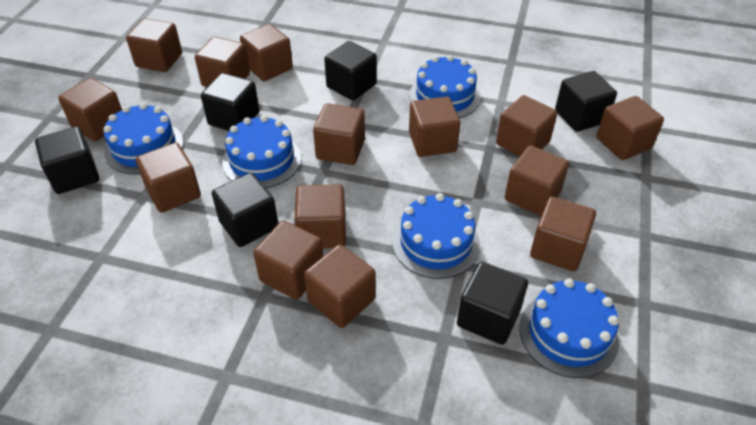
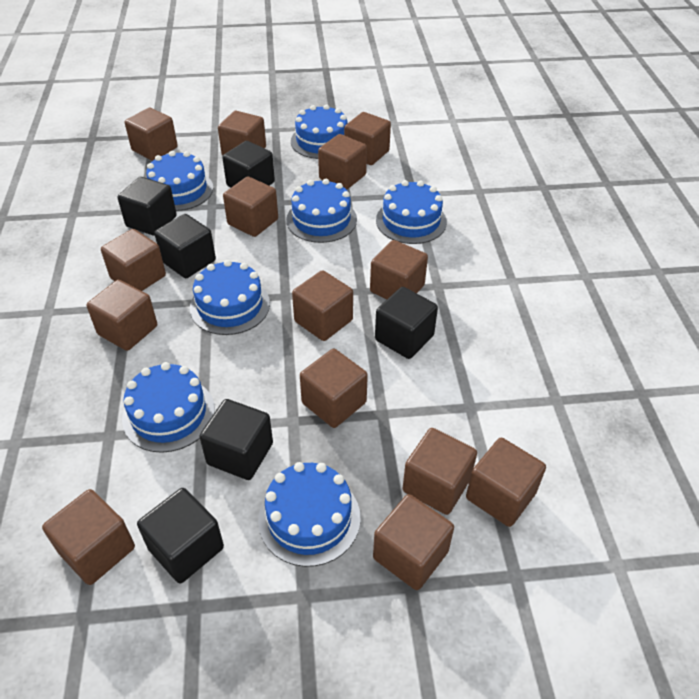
blue cake: 5 -> 7

